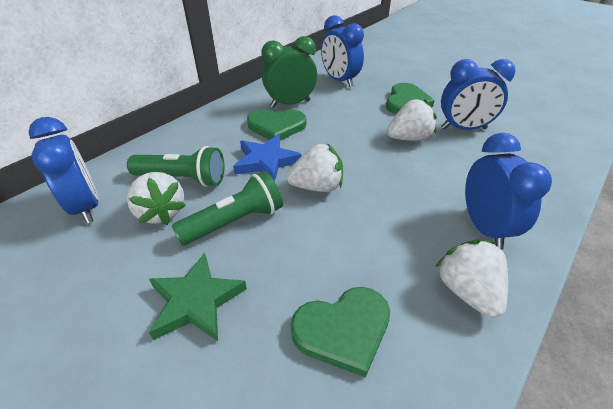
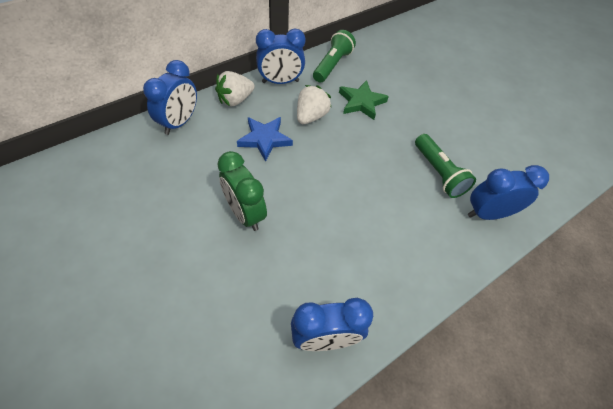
green heart: 3 -> 0
white strawberry: 4 -> 2

